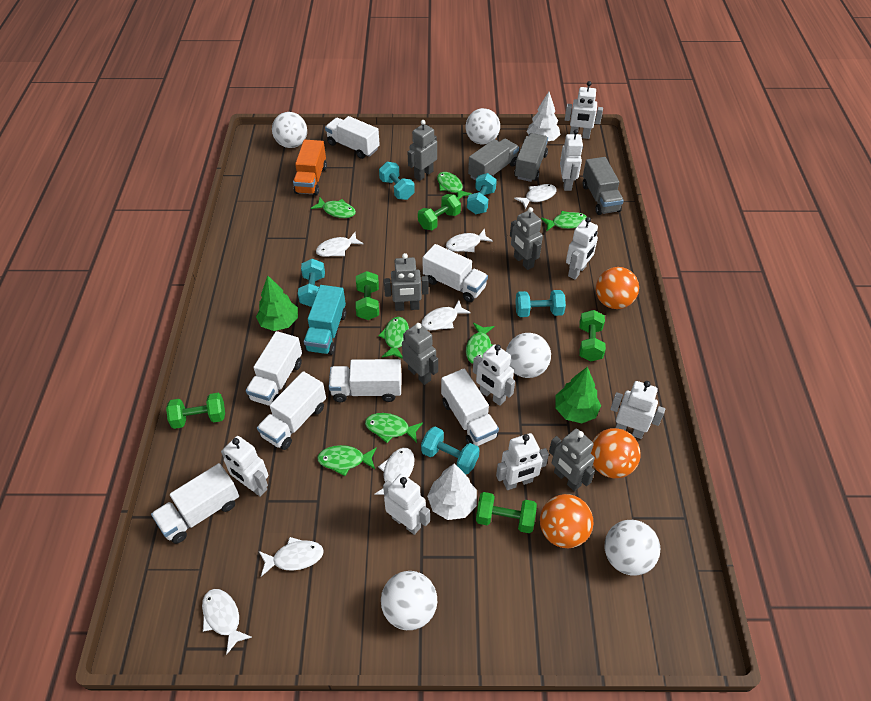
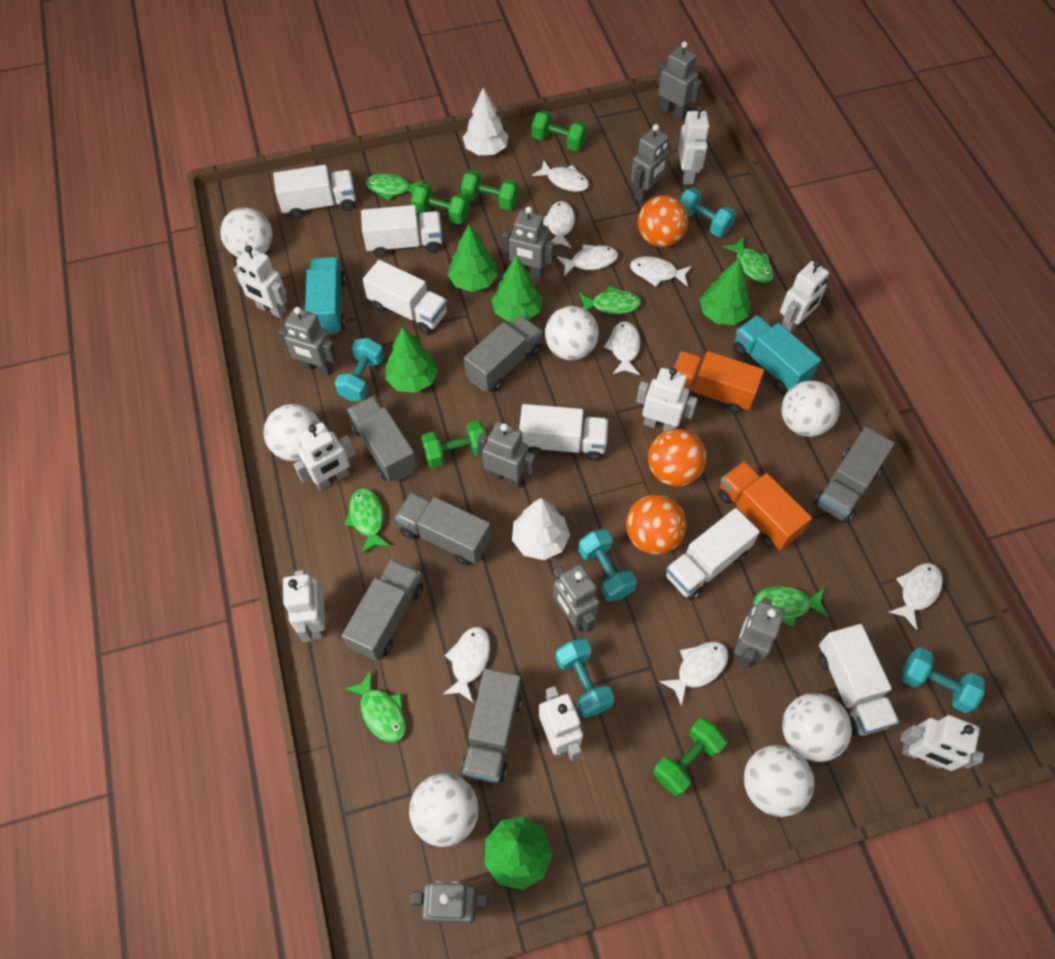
green fish: 7 -> 6
green tree: 2 -> 5
grey robot: 5 -> 8
grey truck: 3 -> 6
orange truck: 1 -> 2
turquoise truck: 1 -> 2
white ball: 5 -> 7
white fish: 7 -> 8
white truck: 7 -> 6

